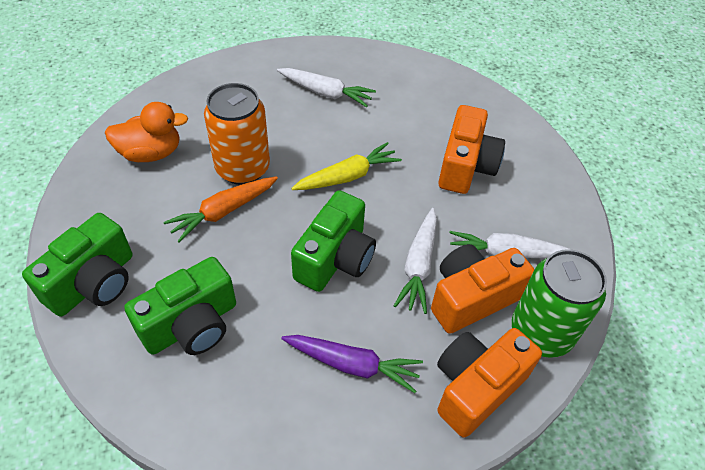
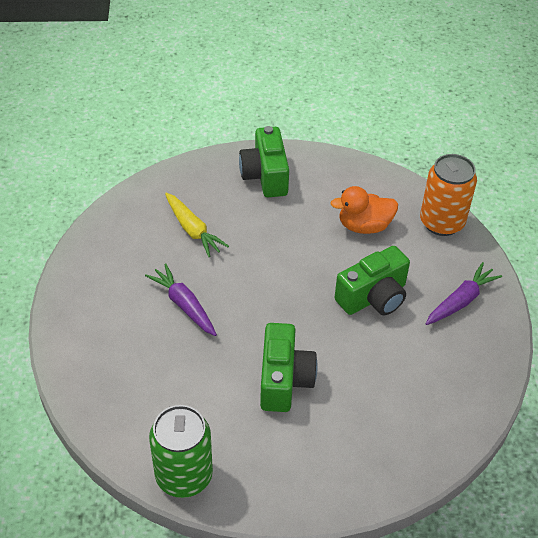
orange camera: 3 -> 0
orange carrot: 1 -> 0
purple carrot: 1 -> 2
white carrot: 3 -> 0

